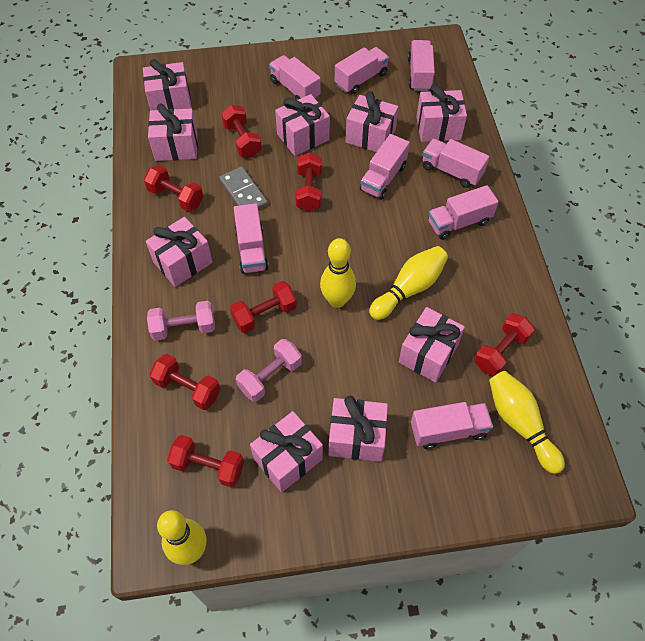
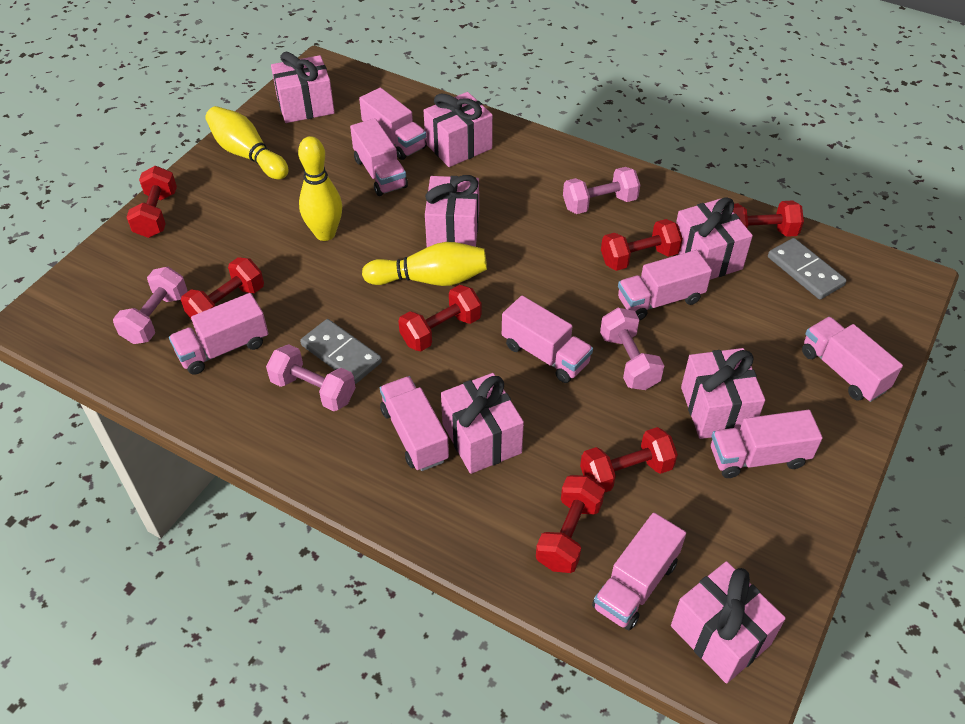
grey domino: 1 -> 2
pink dumbbell: 2 -> 4
pink gift: 9 -> 7
pink truck: 8 -> 9
yellow bowling pin: 4 -> 3

